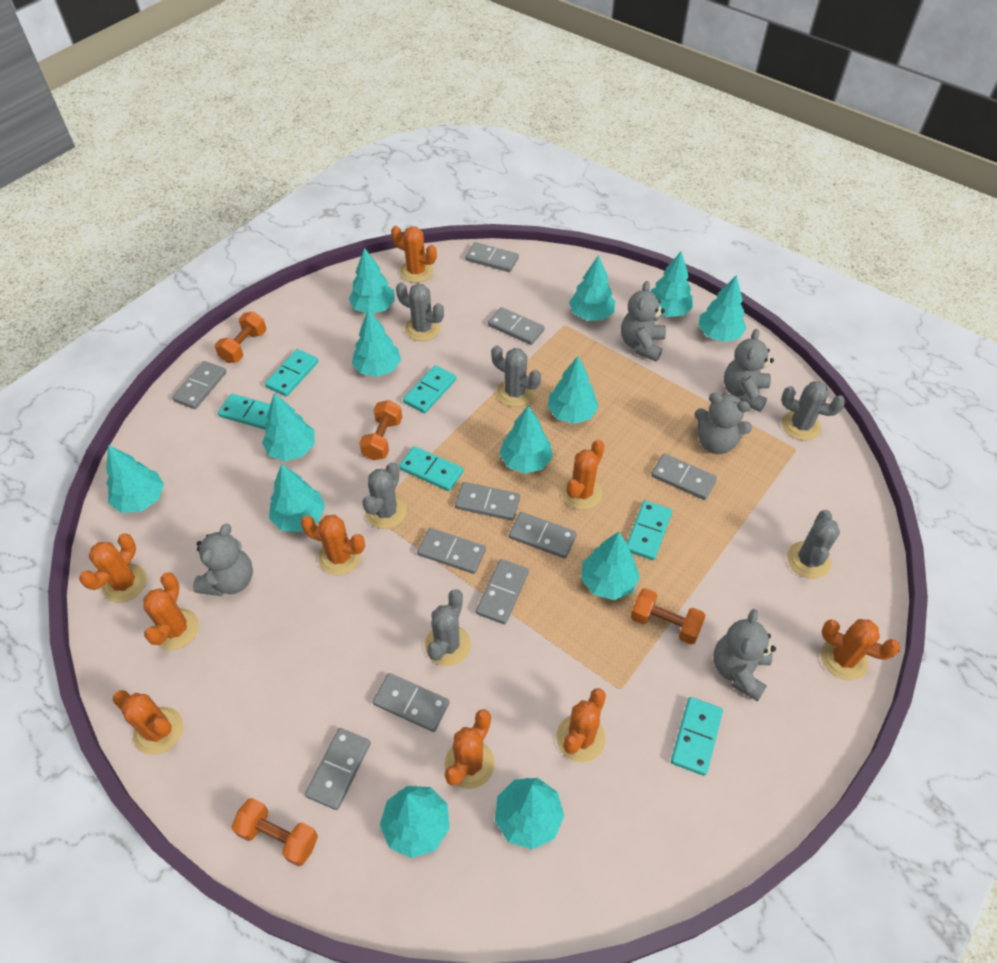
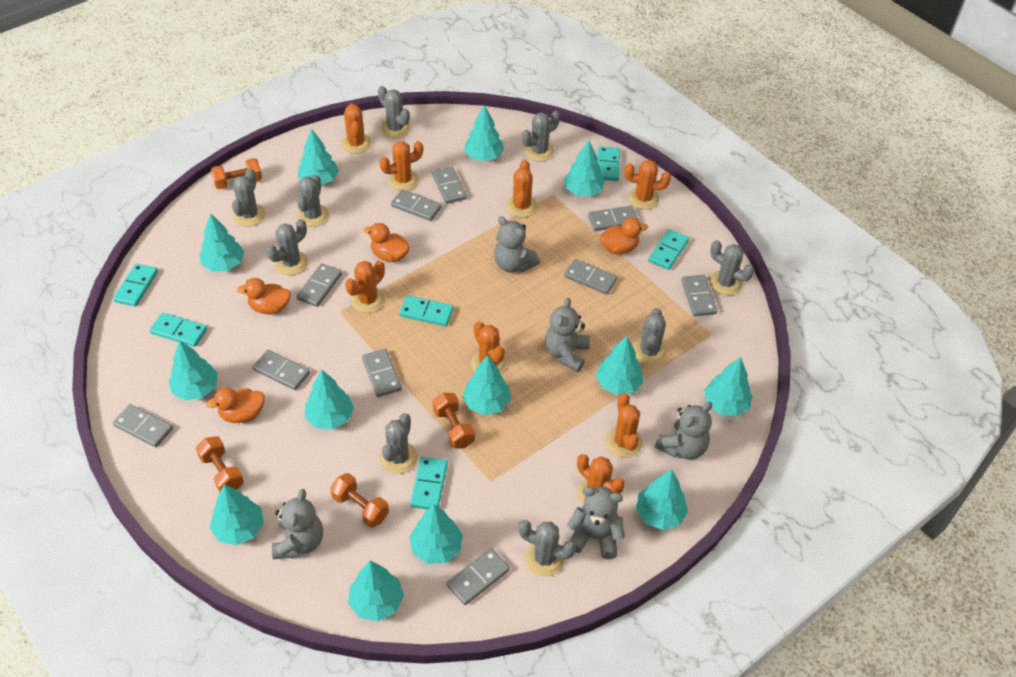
grey cactus: 6 -> 9
orange cactus: 9 -> 8
orange duck: 0 -> 4

